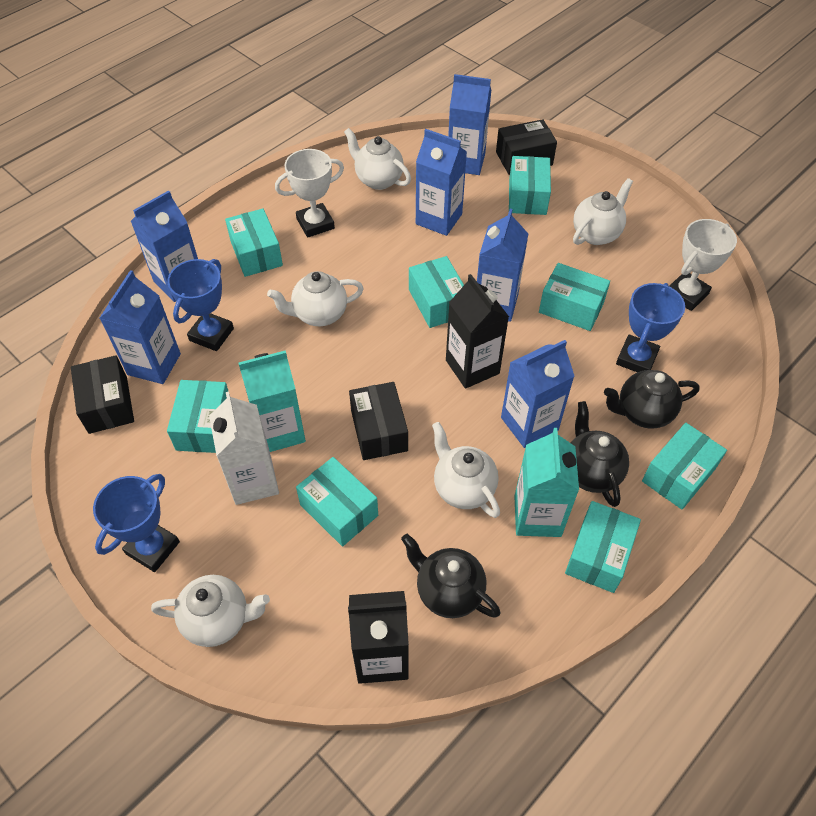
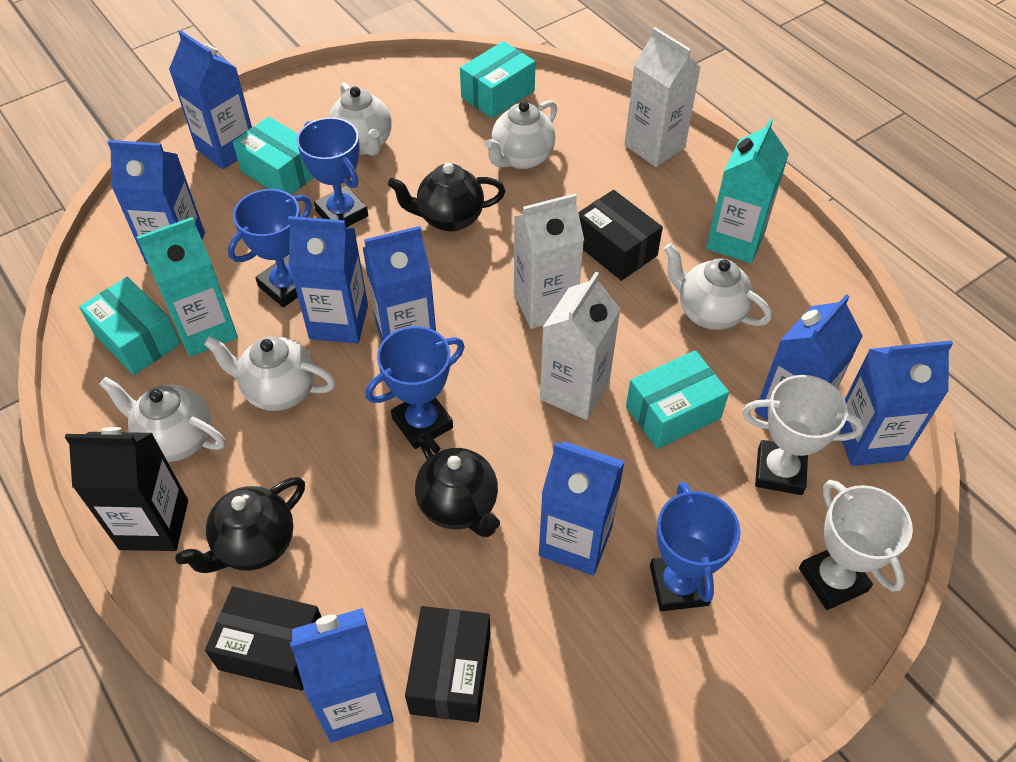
black carton: 2 -> 1
blue carton: 6 -> 8
blue trophy: 3 -> 4
turquoise box: 8 -> 4
white carton: 1 -> 3

